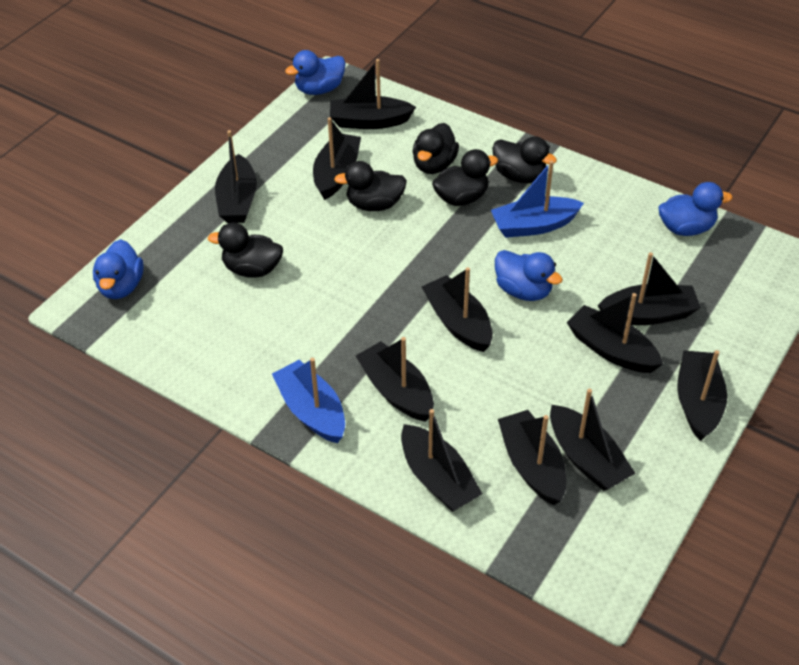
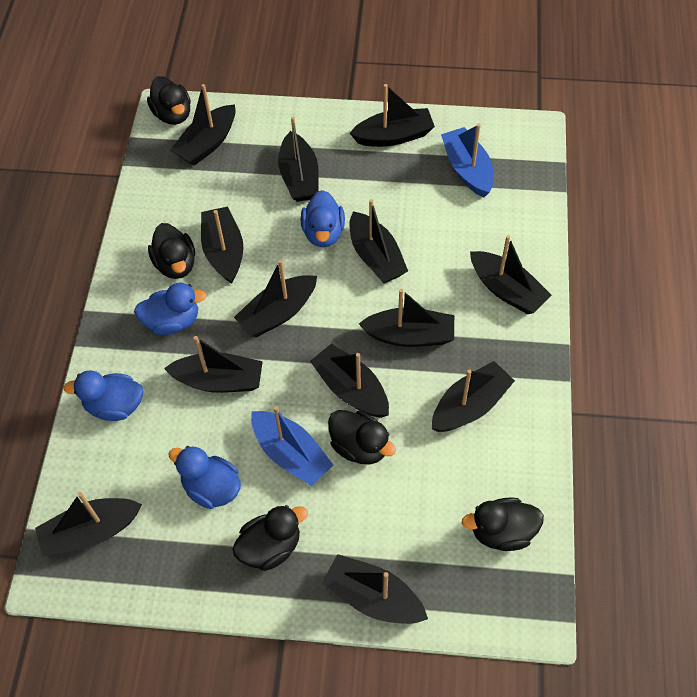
black boat: 11 -> 13

